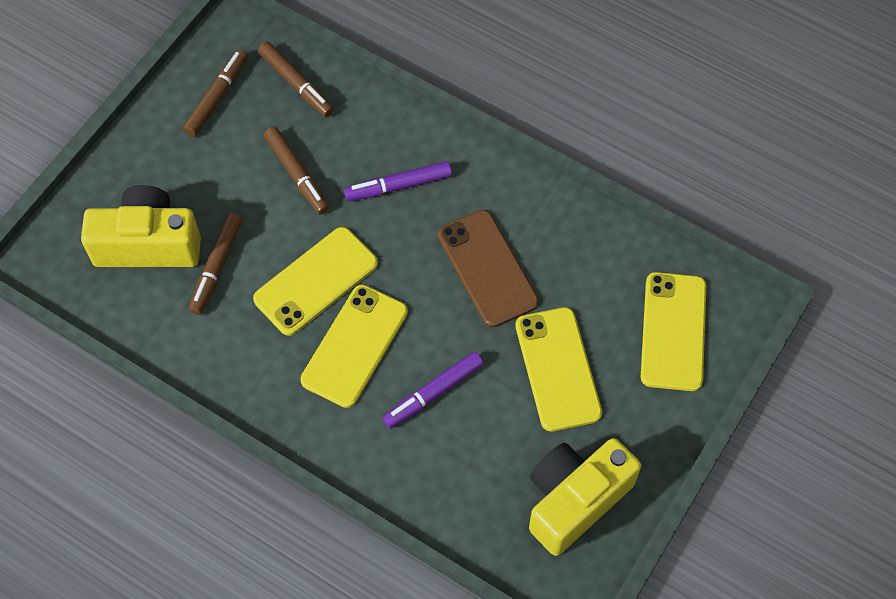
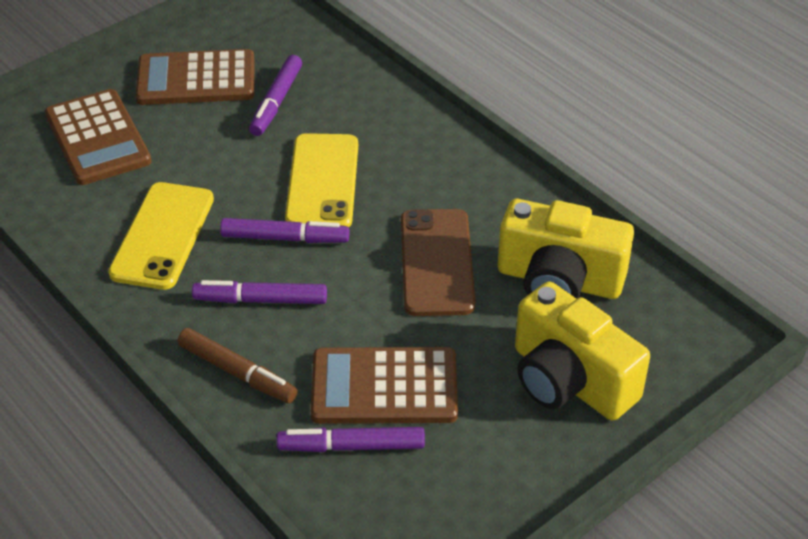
brown calculator: 0 -> 3
brown marker: 4 -> 1
purple marker: 2 -> 4
yellow phone: 4 -> 2

